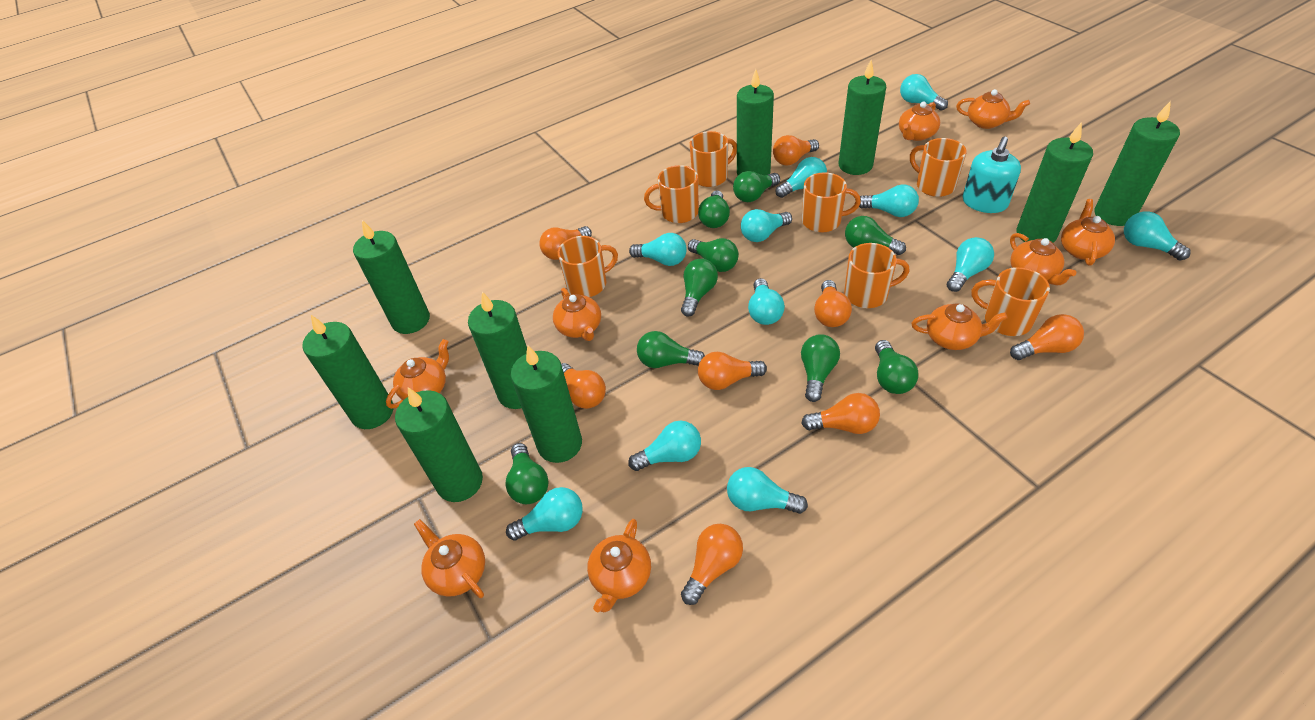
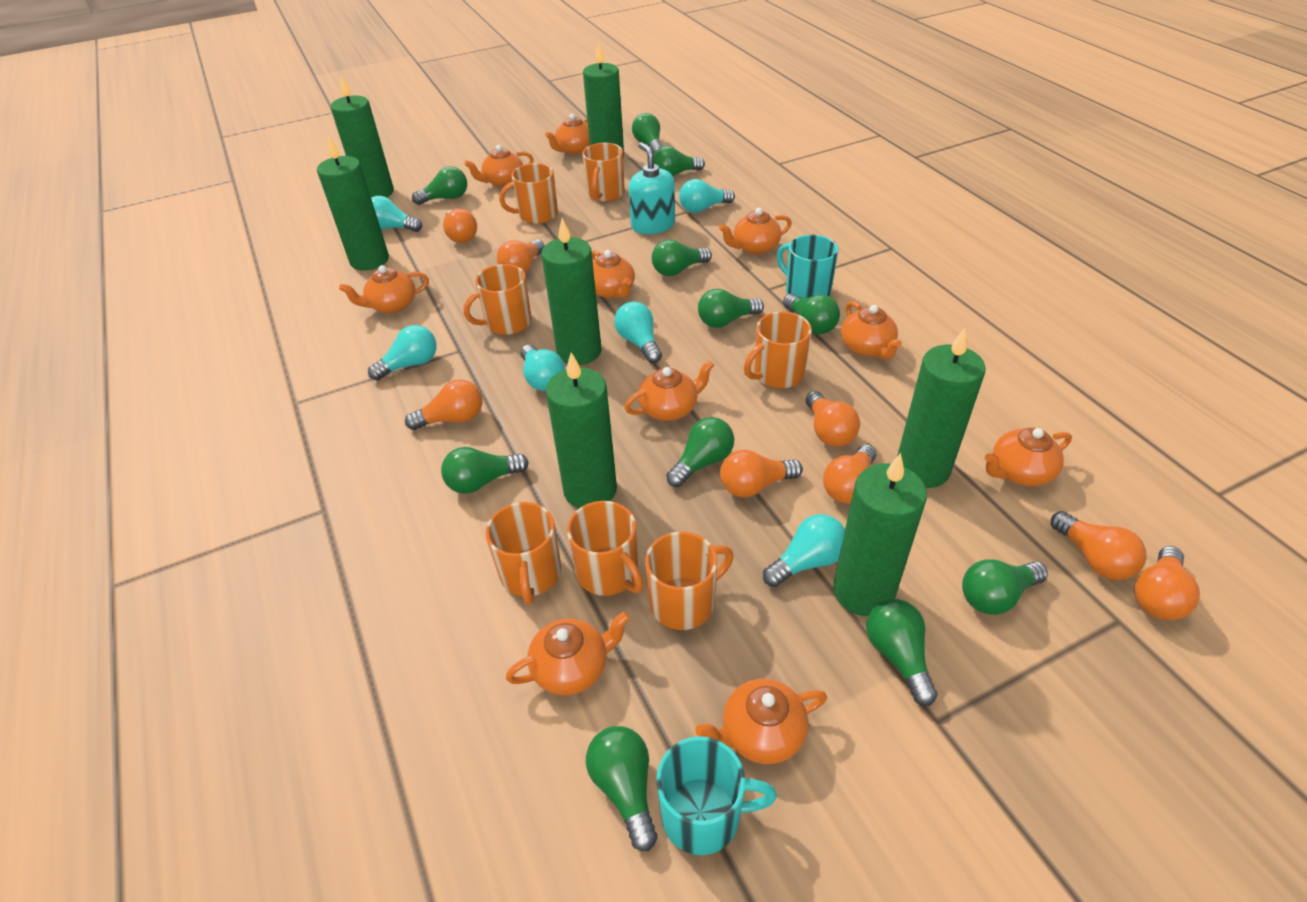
green candle: 9 -> 7
green light bulb: 9 -> 11
orange teapot: 9 -> 10
turquoise light bulb: 11 -> 6
turquoise mug: 0 -> 2

